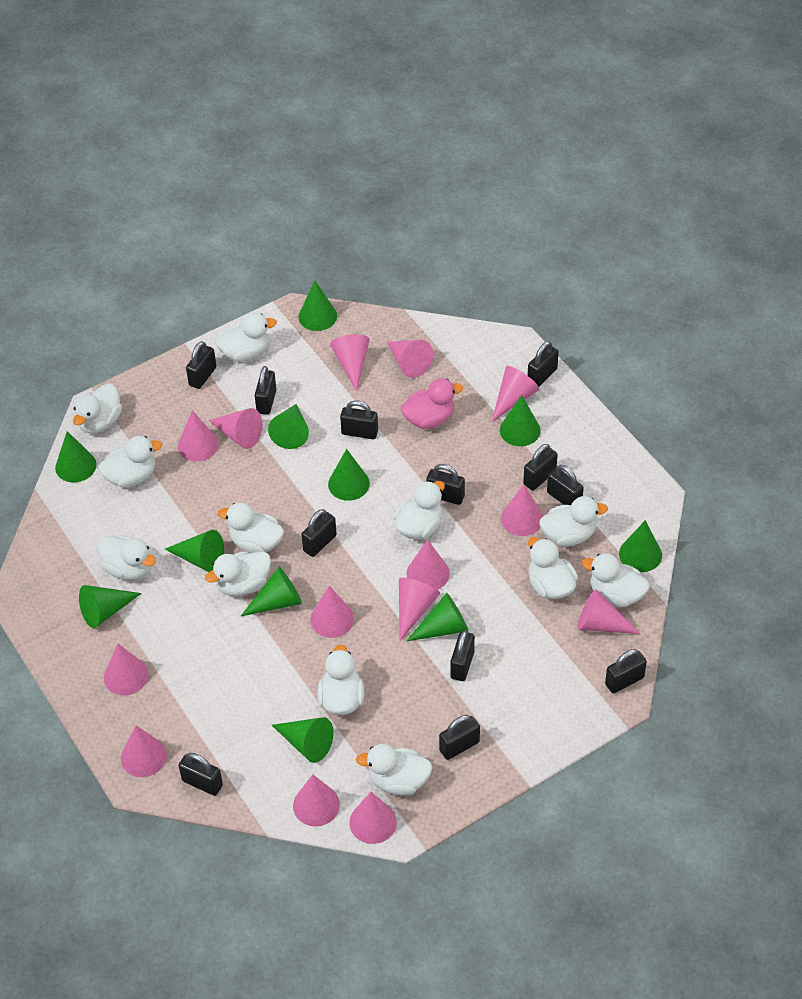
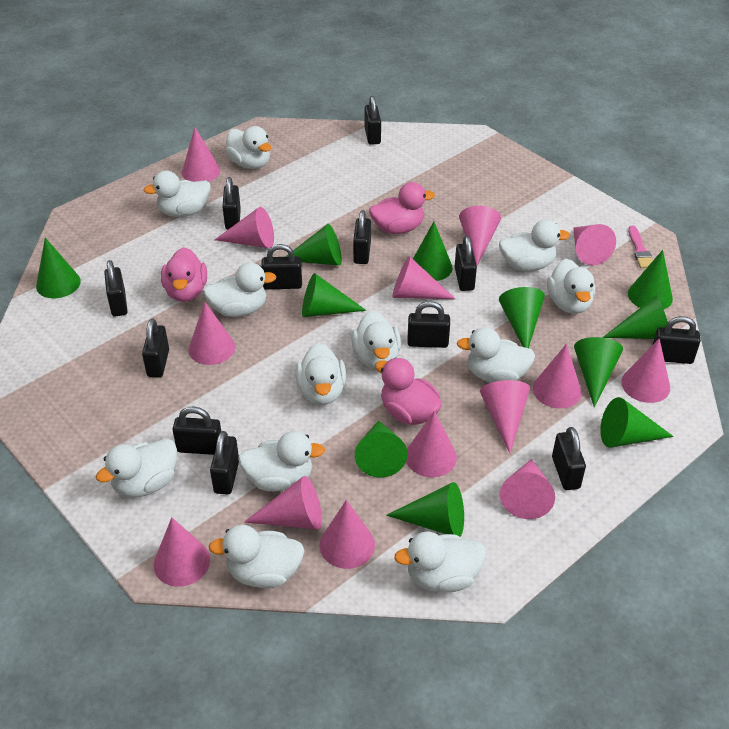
pink brush: 0 -> 1
pink duck: 1 -> 3

